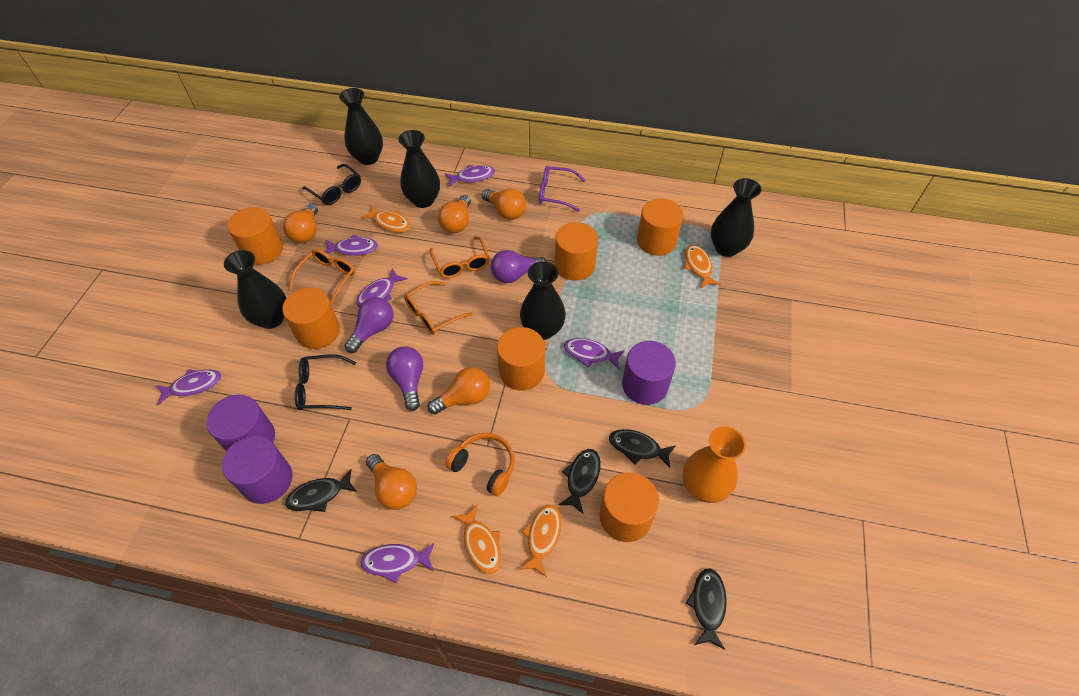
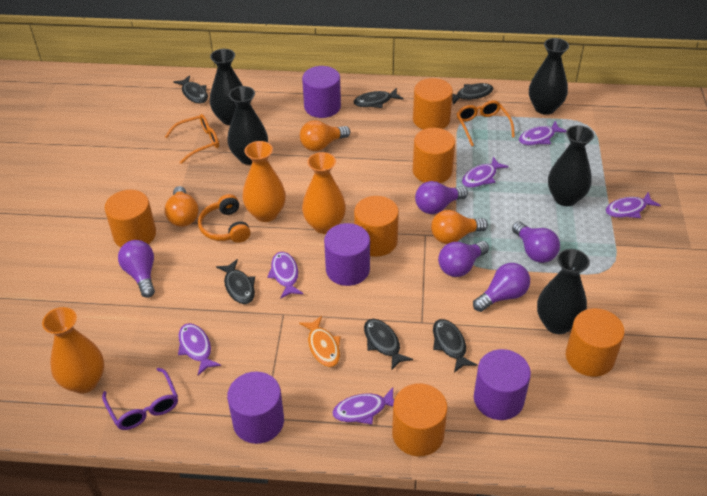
black fish: 4 -> 6
black glasses: 2 -> 0
orange fish: 4 -> 1
orange glasses: 3 -> 2
orange light bulb: 5 -> 3
orange vase: 1 -> 3
purple cylinder: 3 -> 4
purple light bulb: 3 -> 5

